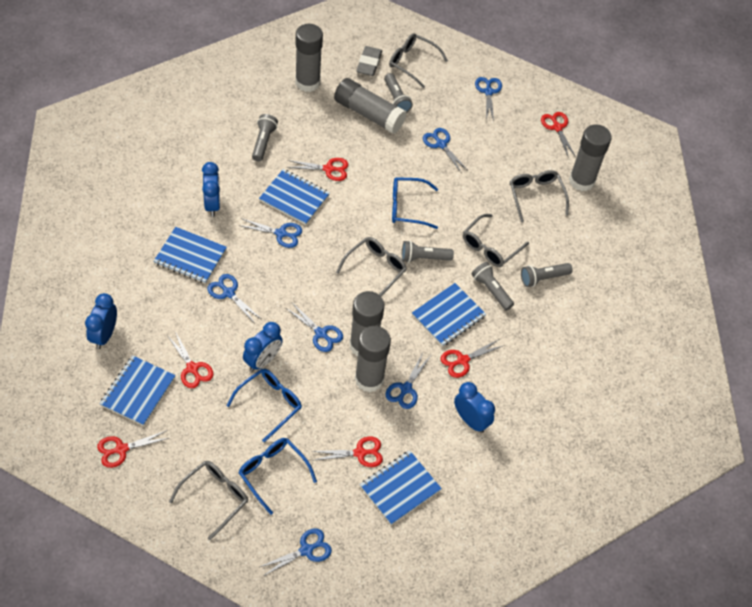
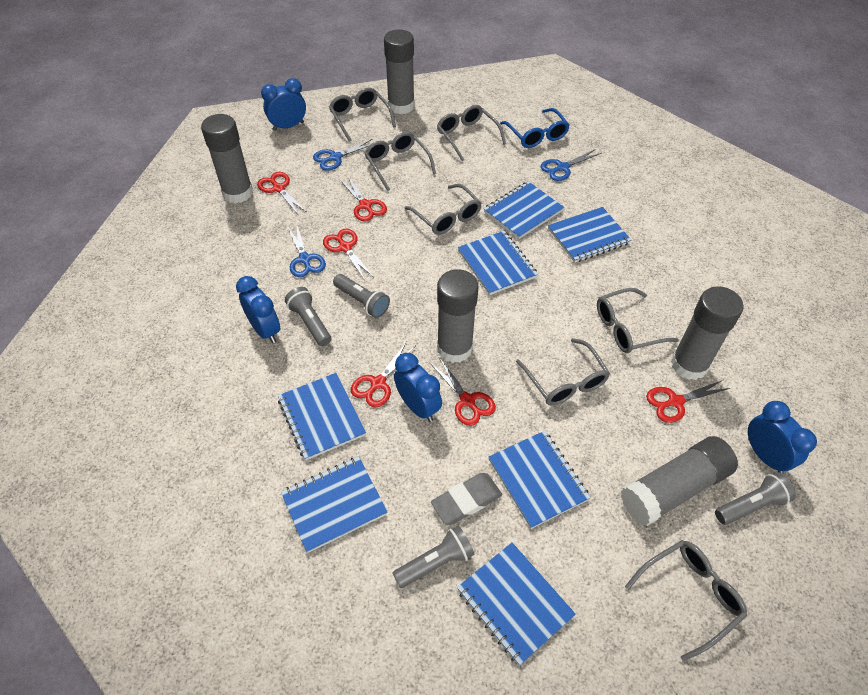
blue glasses: 3 -> 1
blue notebook: 5 -> 7
blue scissors: 7 -> 3
grey flashlight: 5 -> 4
grey glasses: 5 -> 7

